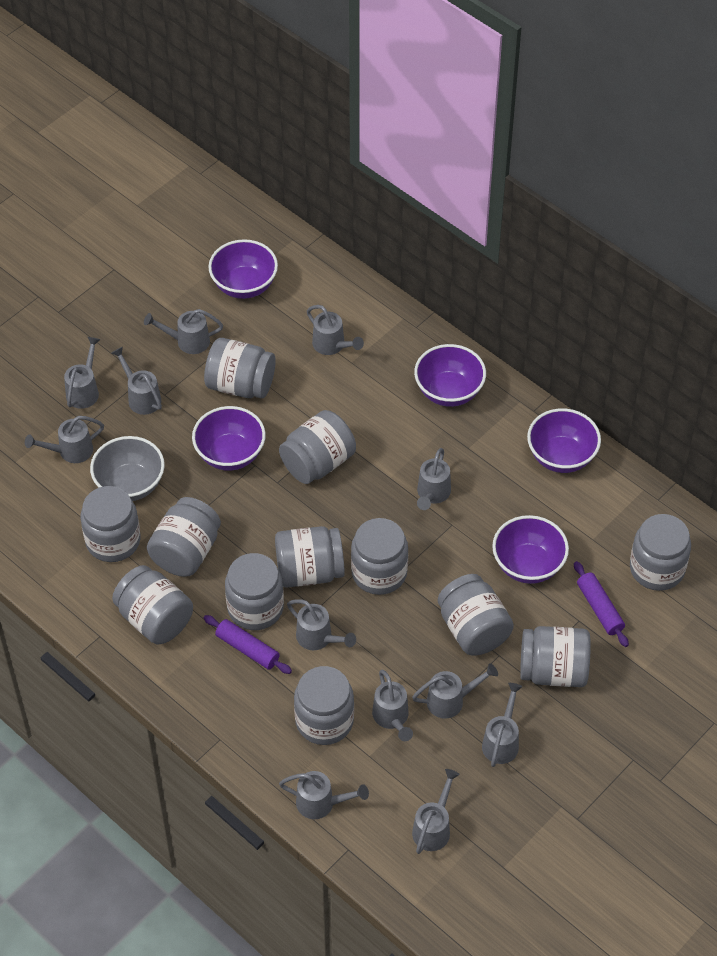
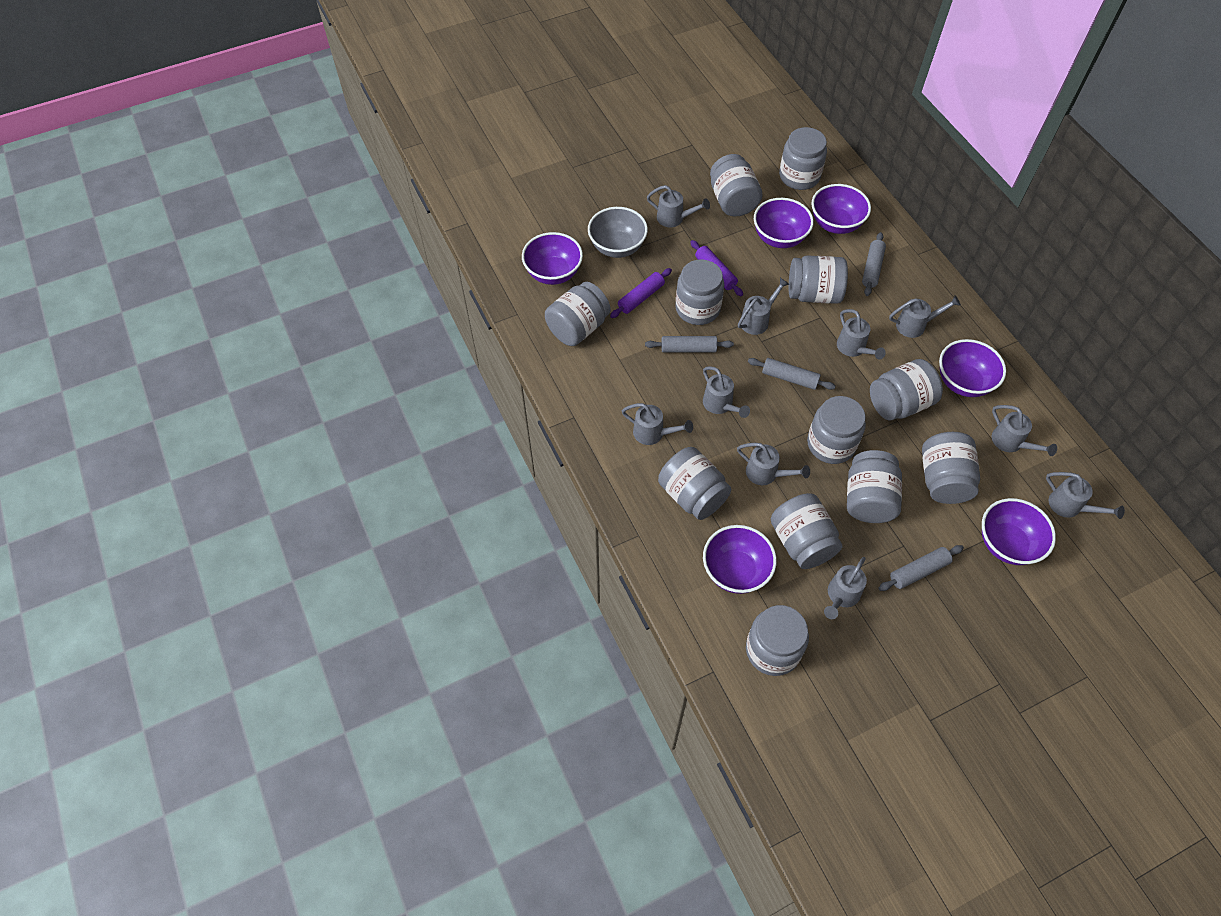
grey rolling pin: 0 -> 4
grey watering can: 12 -> 10
purple bowl: 5 -> 6

